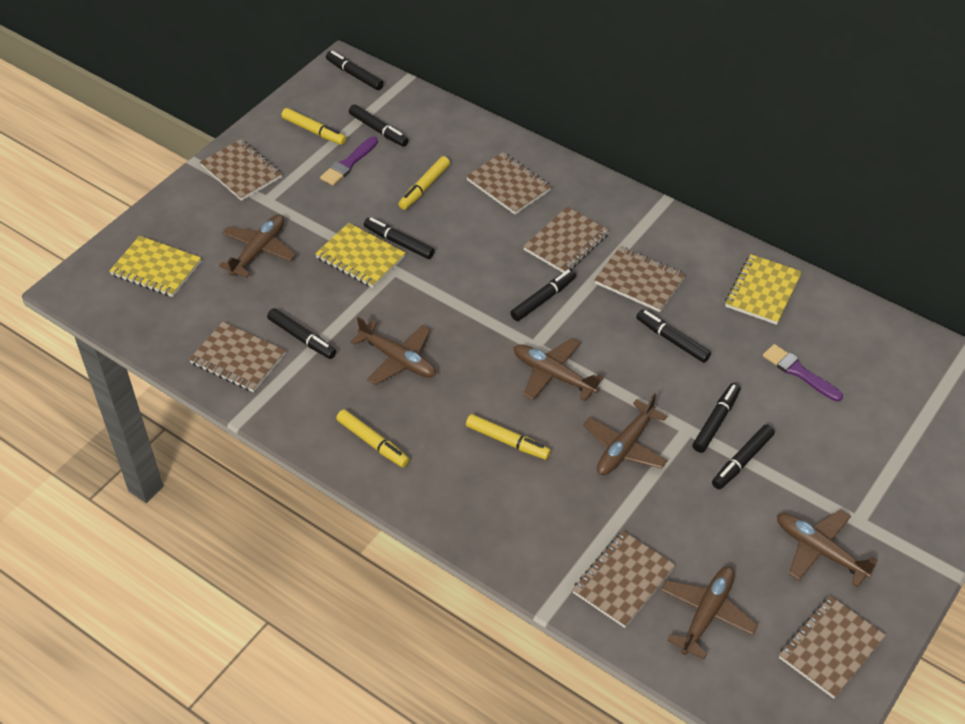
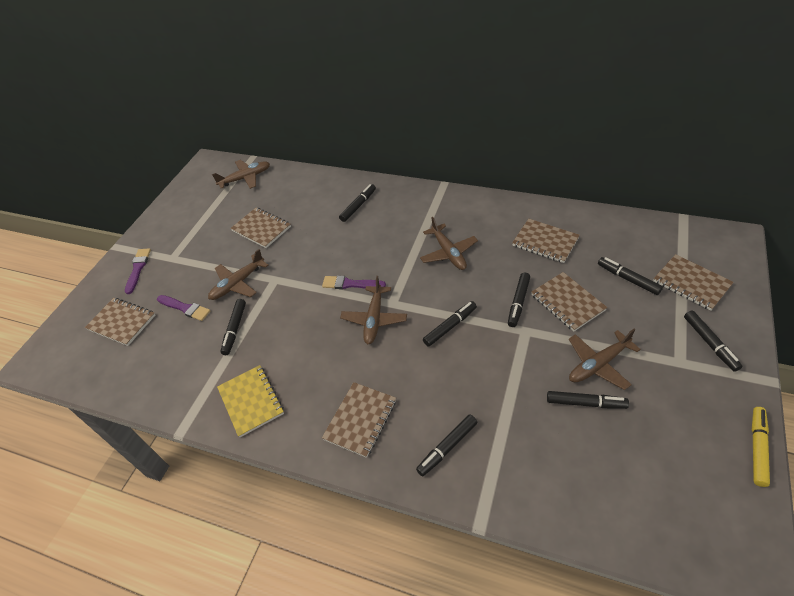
brown notebook: 7 -> 6
brown plane: 6 -> 5
purple brush: 2 -> 3
yellow marker: 4 -> 1
yellow notebook: 3 -> 1

